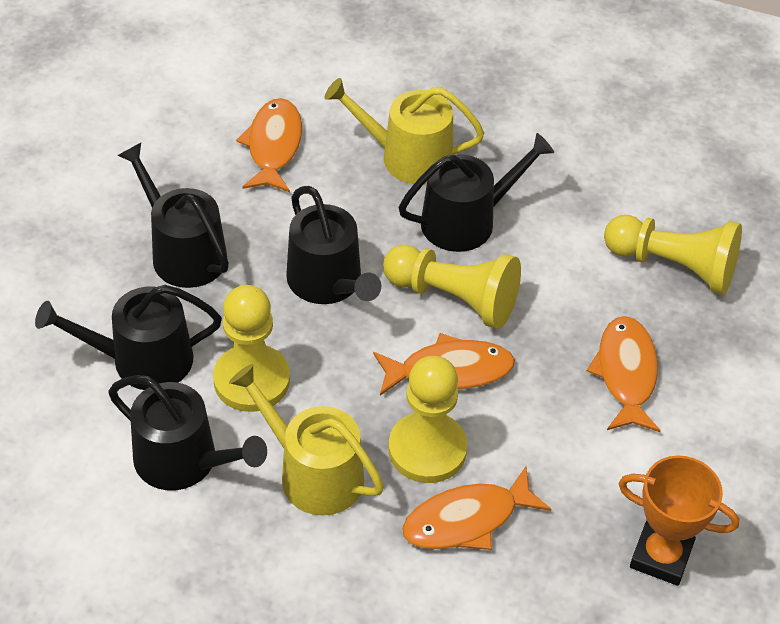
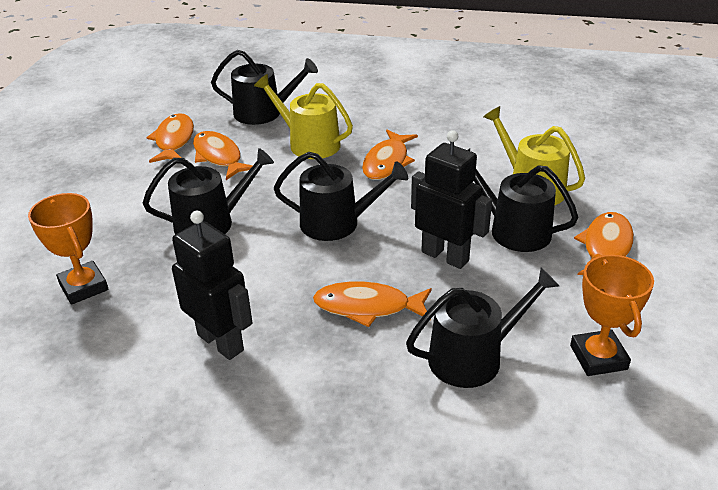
black robot: 0 -> 2
orange fish: 4 -> 5
orange trophy: 1 -> 2
yellow pawn: 4 -> 0

